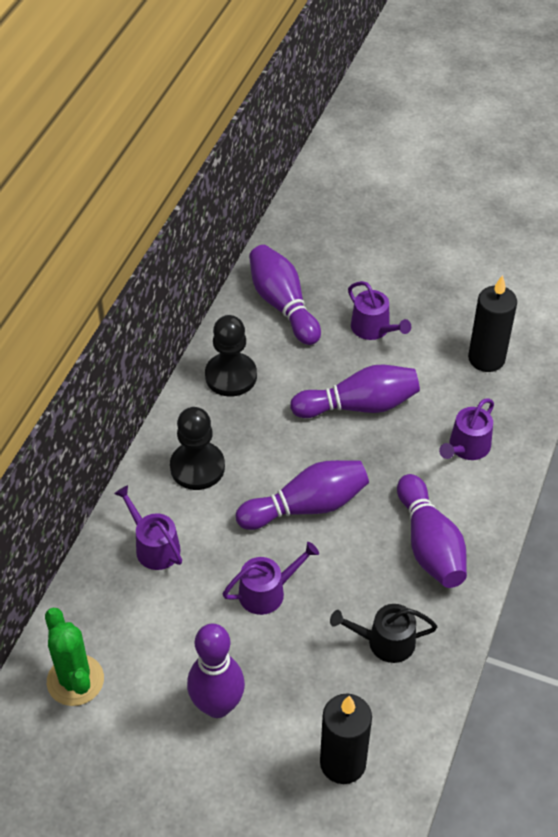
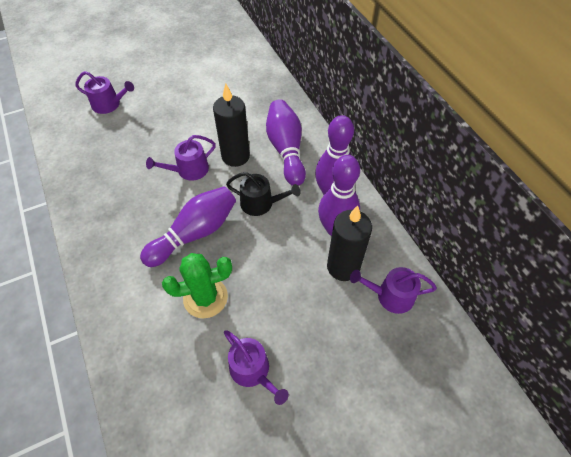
black pawn: 2 -> 0
purple bowling pin: 5 -> 4

